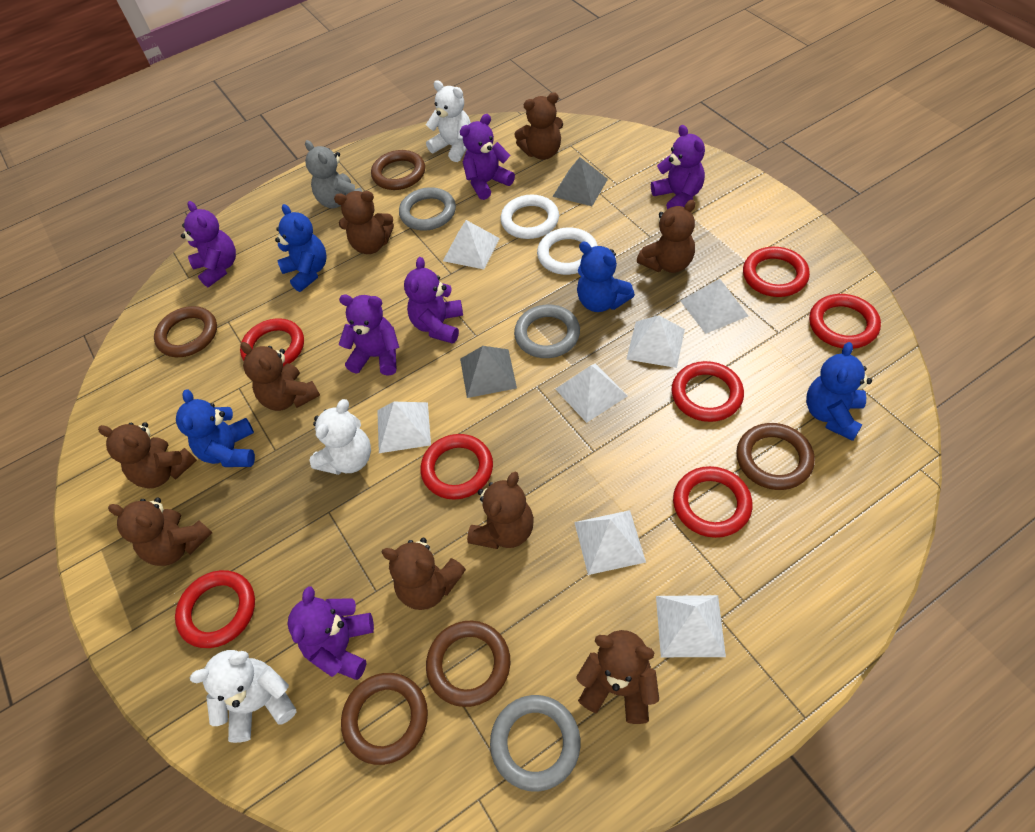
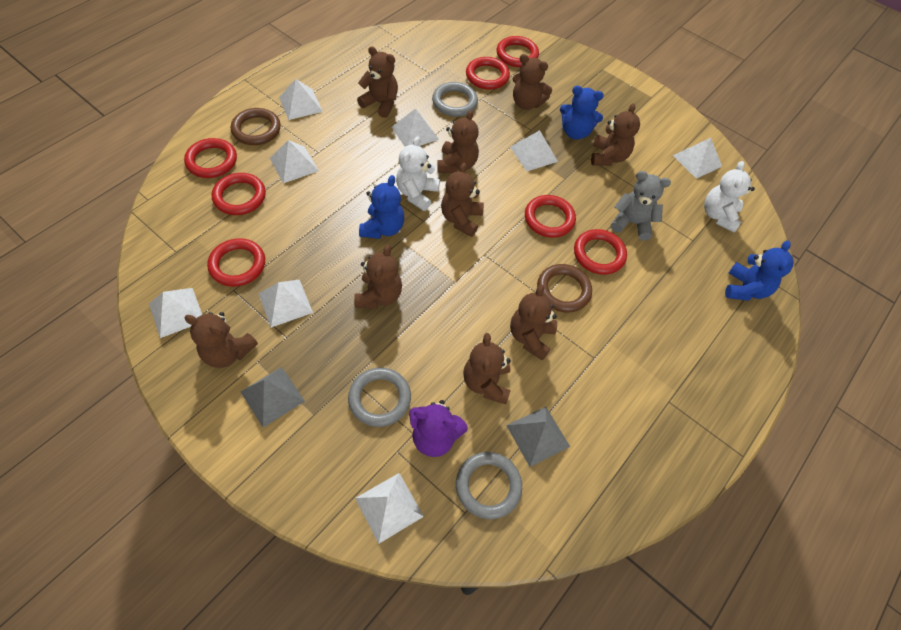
blue teddy bear: 4 -> 3
brown ring: 5 -> 2
purple teddy bear: 6 -> 1
white pyramid: 7 -> 8
white ring: 2 -> 0
white teddy bear: 3 -> 2

